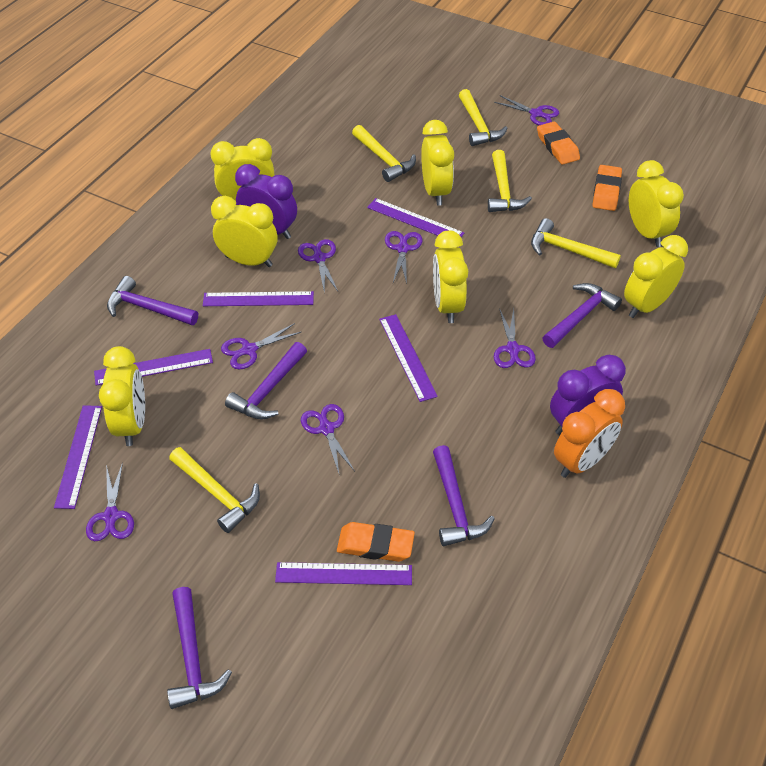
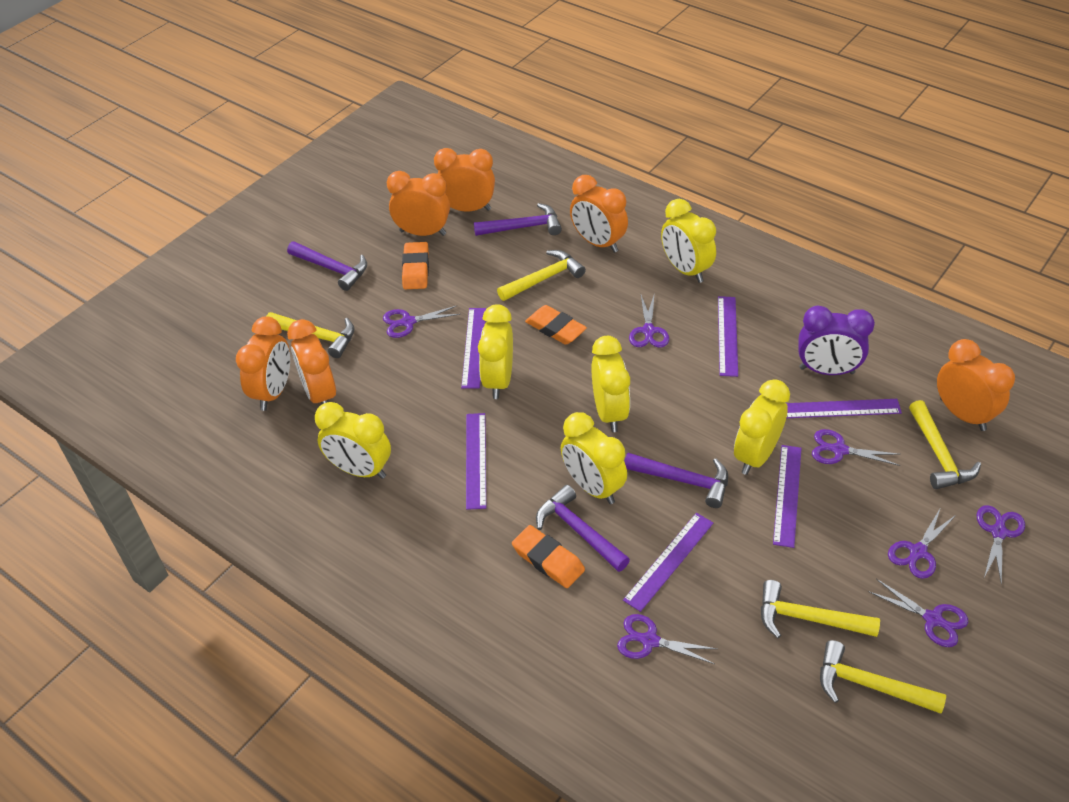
orange clock: 1 -> 6
purple clock: 2 -> 1
purple hammer: 5 -> 4
yellow clock: 7 -> 6

